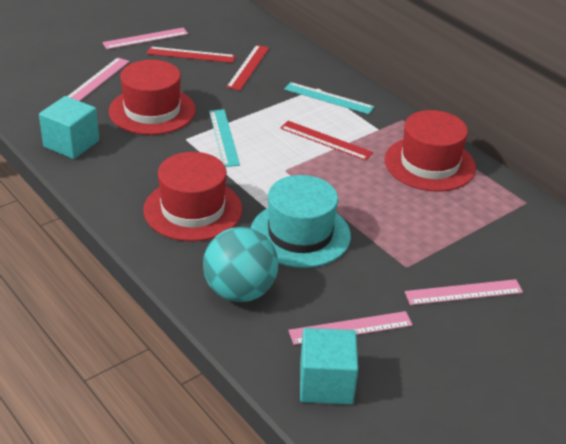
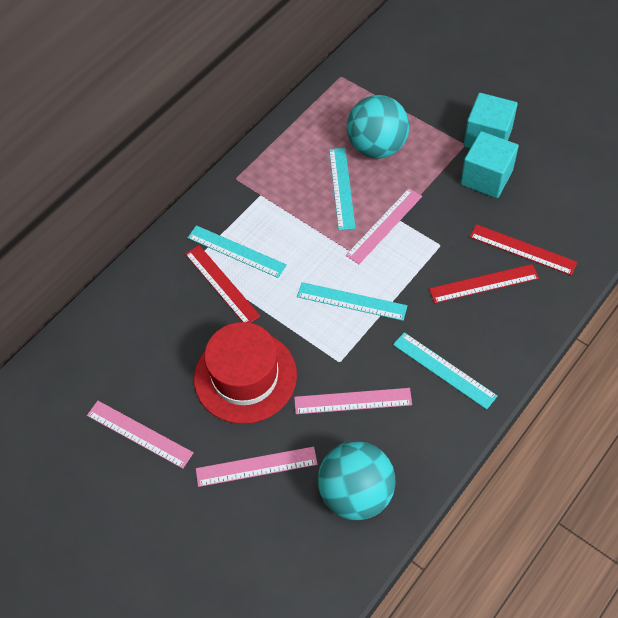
red hat: 3 -> 1
turquoise ball: 1 -> 2
turquoise hat: 1 -> 0
turquoise ruler: 2 -> 4

